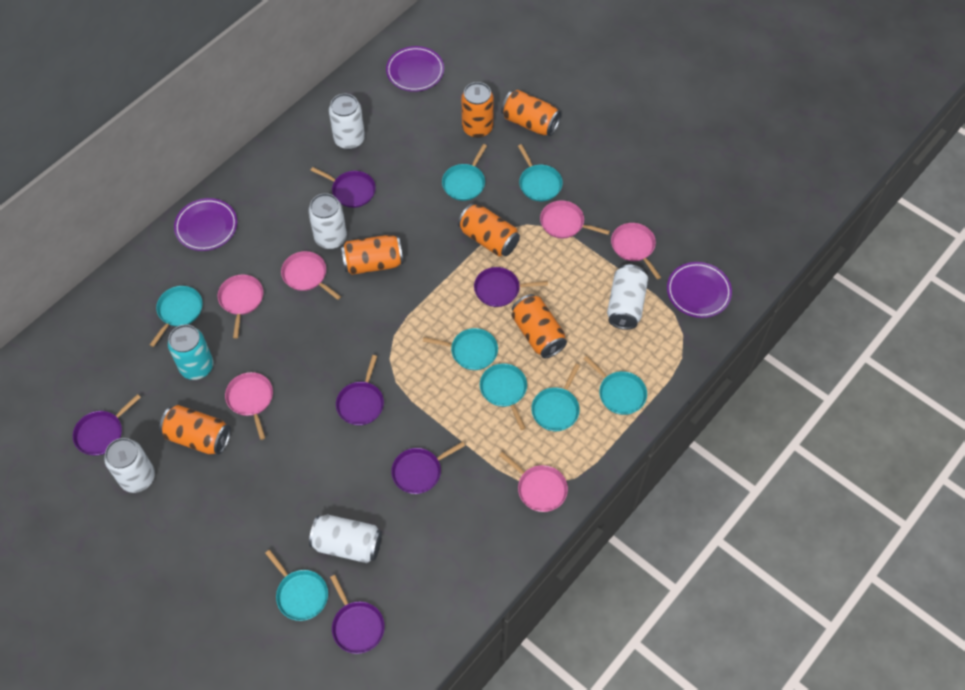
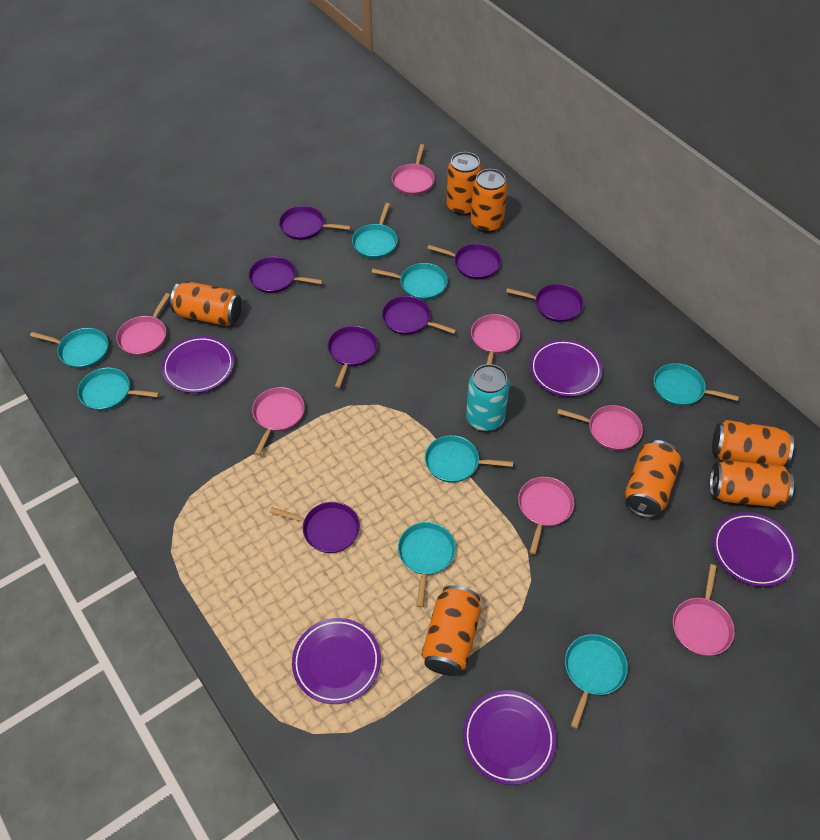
orange can: 6 -> 7
pink pan: 6 -> 7
purple pan: 6 -> 7
purple plate: 3 -> 5
white can: 5 -> 0

